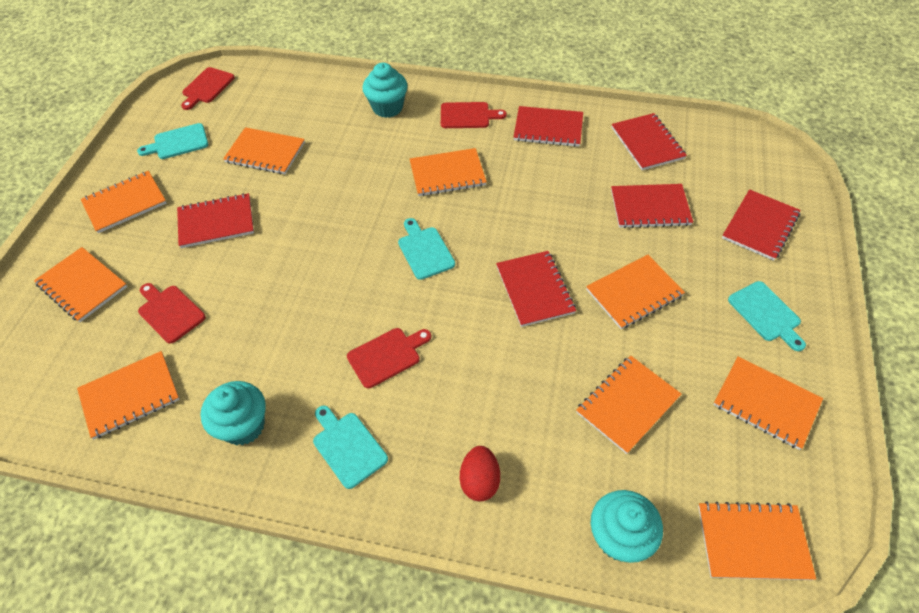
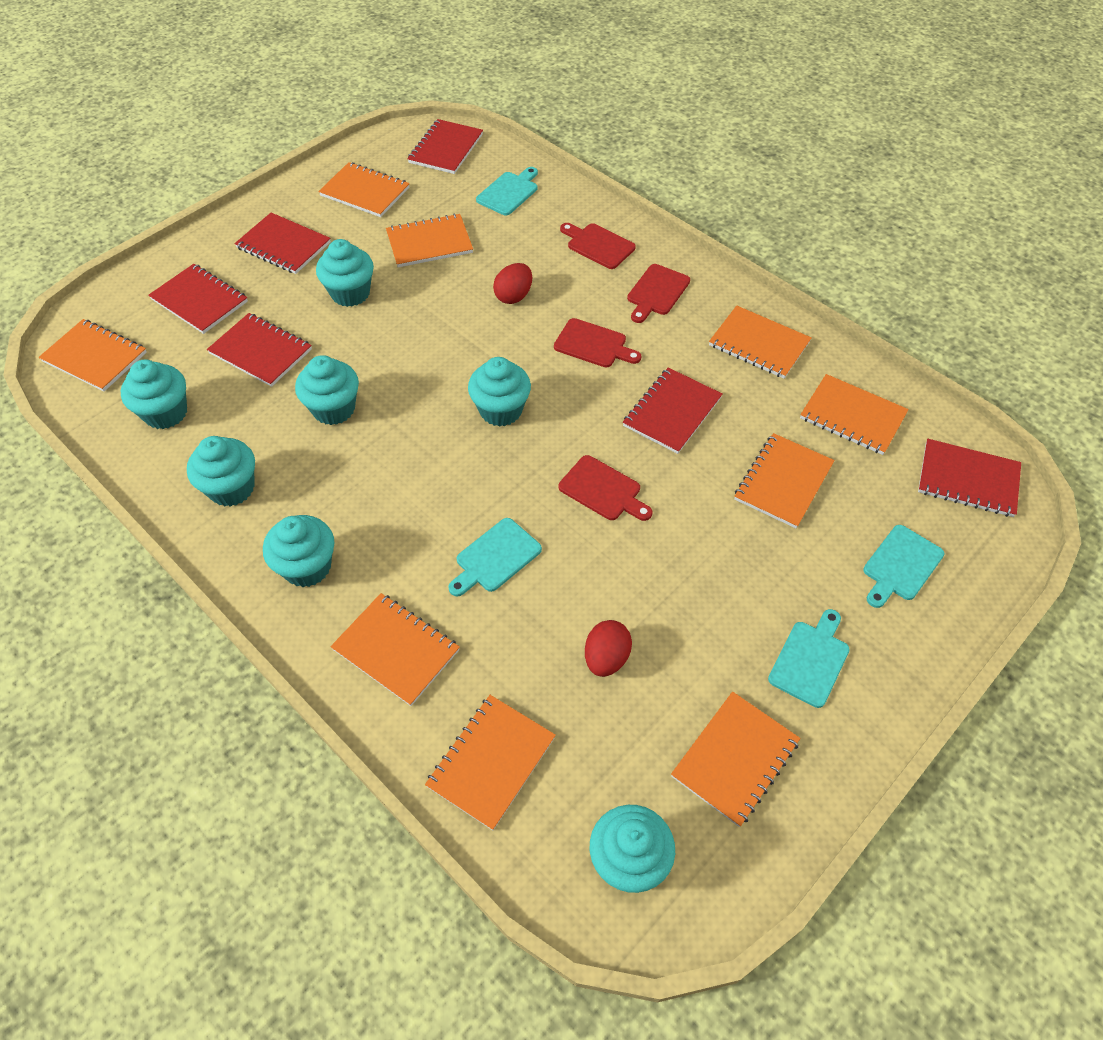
red egg: 1 -> 2
turquoise cupcake: 3 -> 7

